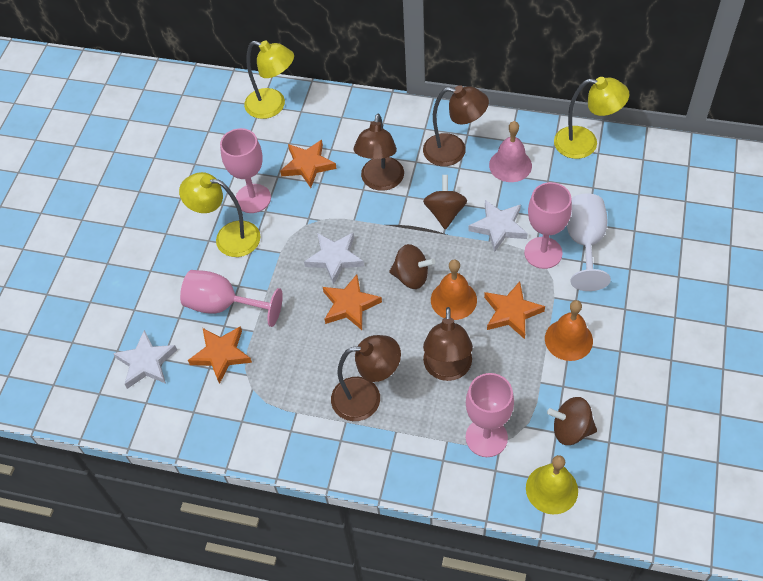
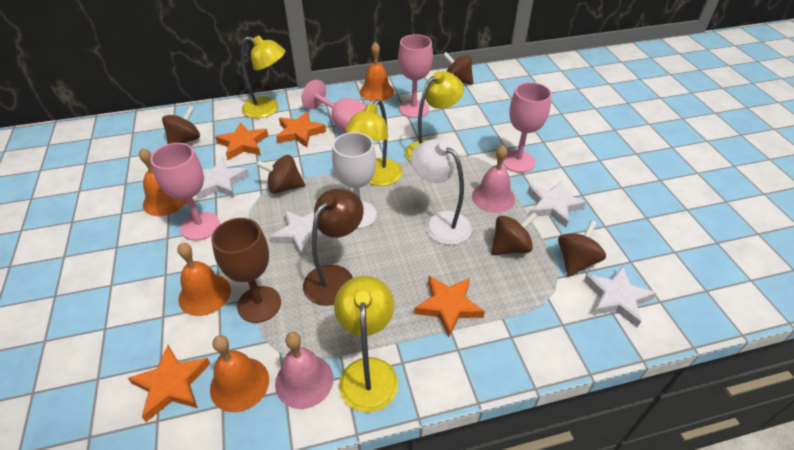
brown goblet: 0 -> 1
brown lamp: 4 -> 1
brown spinning top: 3 -> 5
orange bell: 2 -> 4
pink bell: 1 -> 2
white lamp: 0 -> 1
white star: 3 -> 4
yellow bell: 1 -> 0
yellow lamp: 3 -> 4

